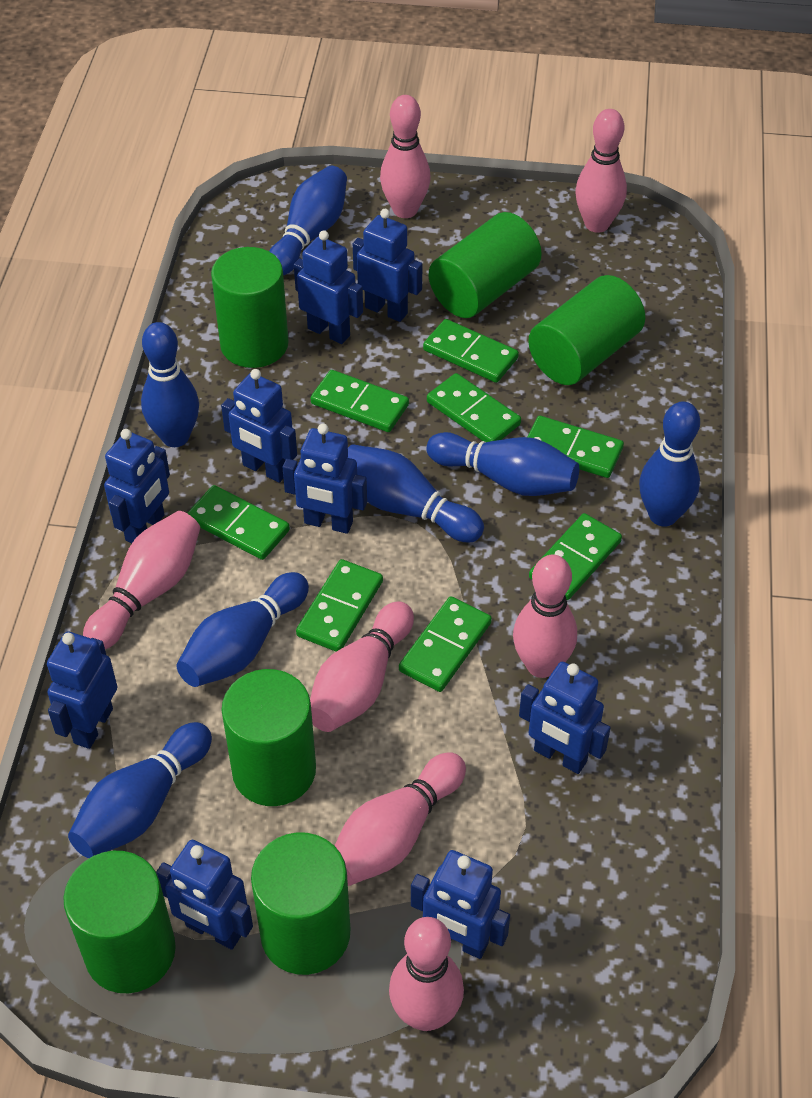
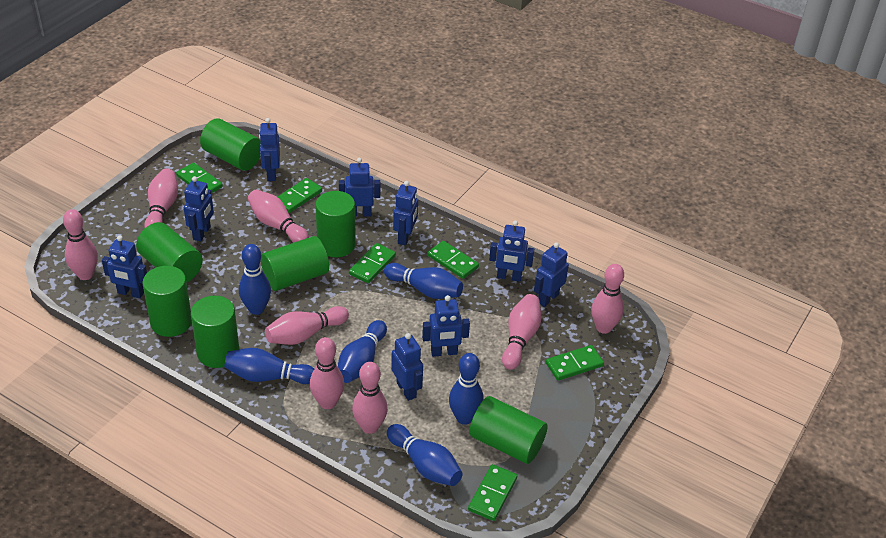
blue bowling pin: 7 -> 6
green cylinder: 6 -> 7
green domino: 8 -> 6
pink bowling pin: 7 -> 8

